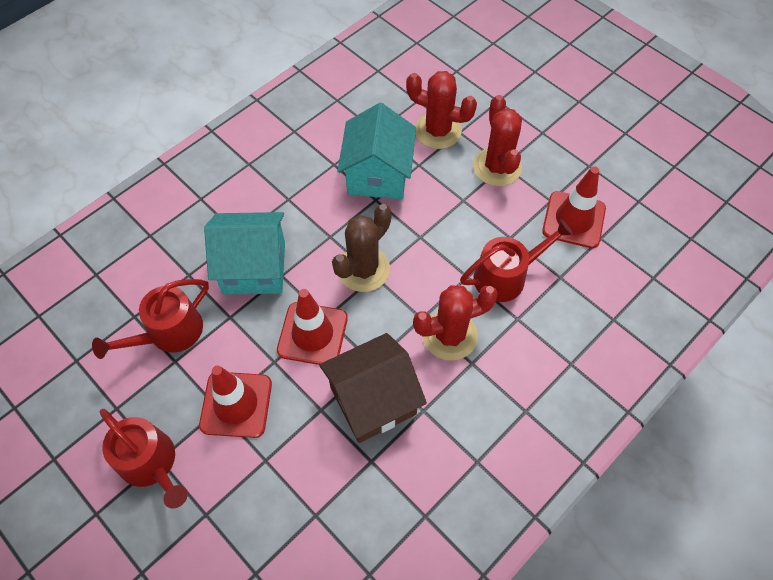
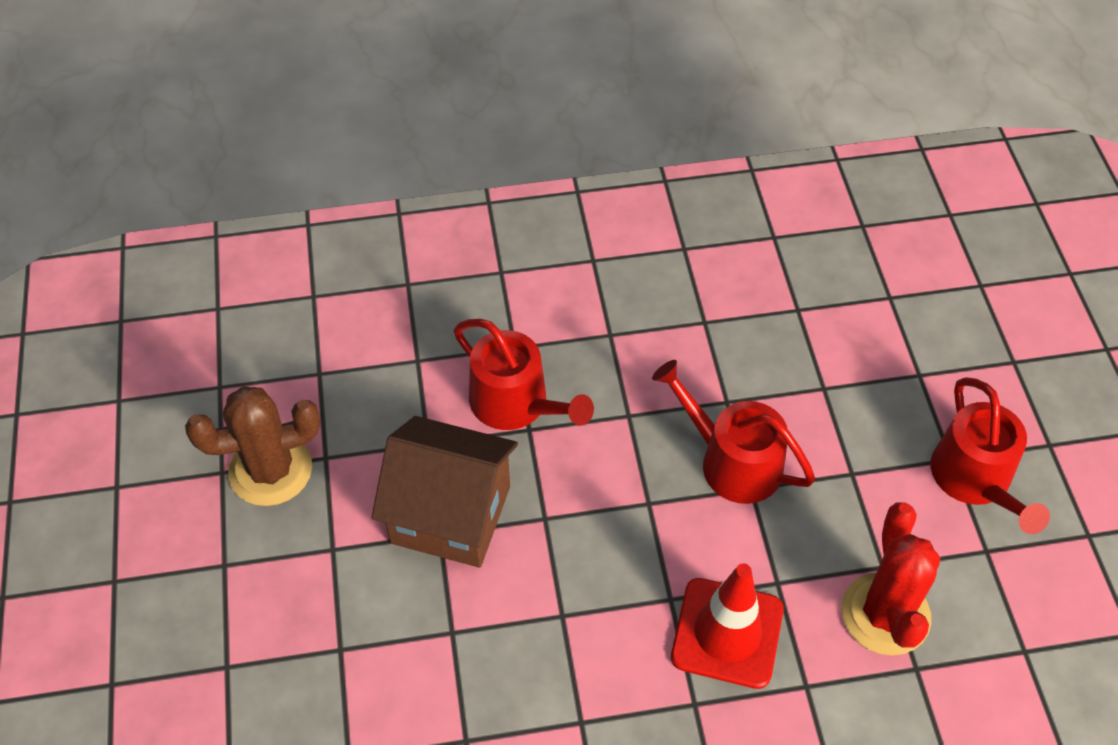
red cactus: 3 -> 1
red traffic cone: 3 -> 1
turquoise house: 2 -> 0

